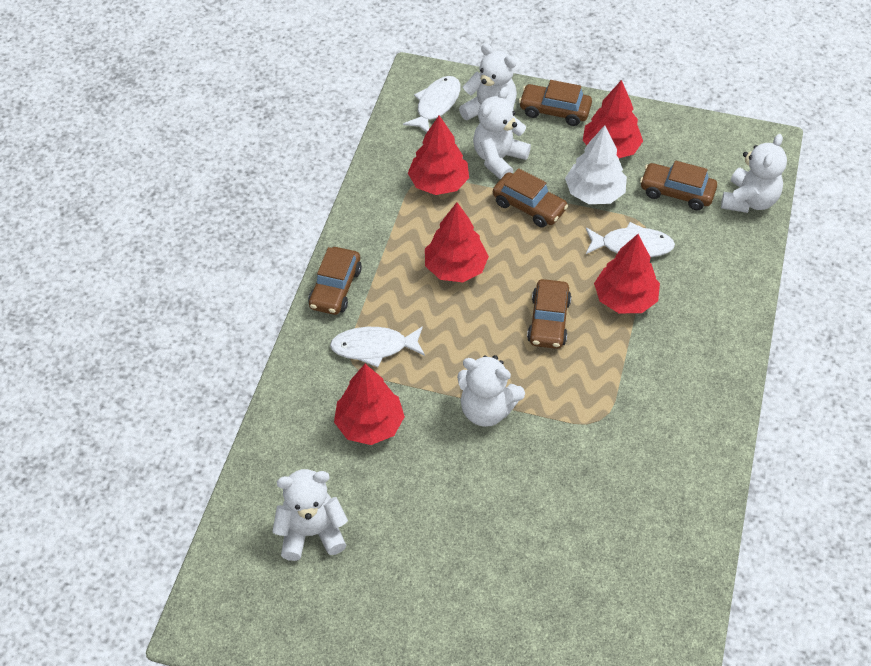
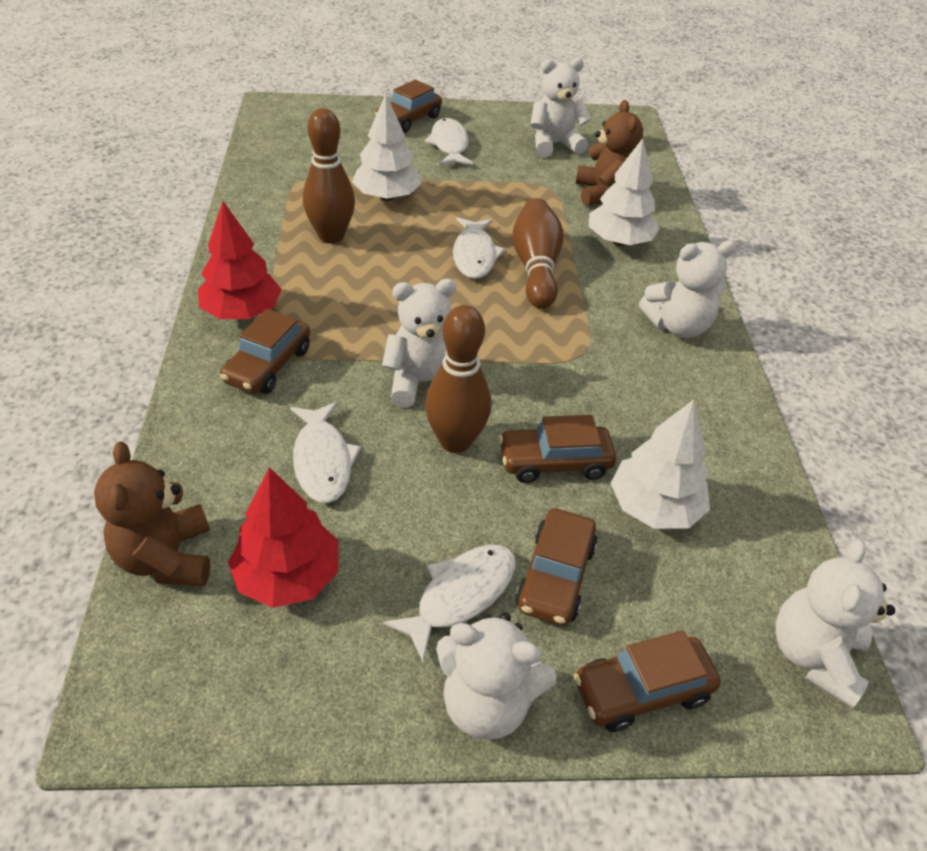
brown bowling pin: 0 -> 3
brown teddy bear: 0 -> 2
red tree: 5 -> 2
white fish: 3 -> 4
white tree: 1 -> 3

